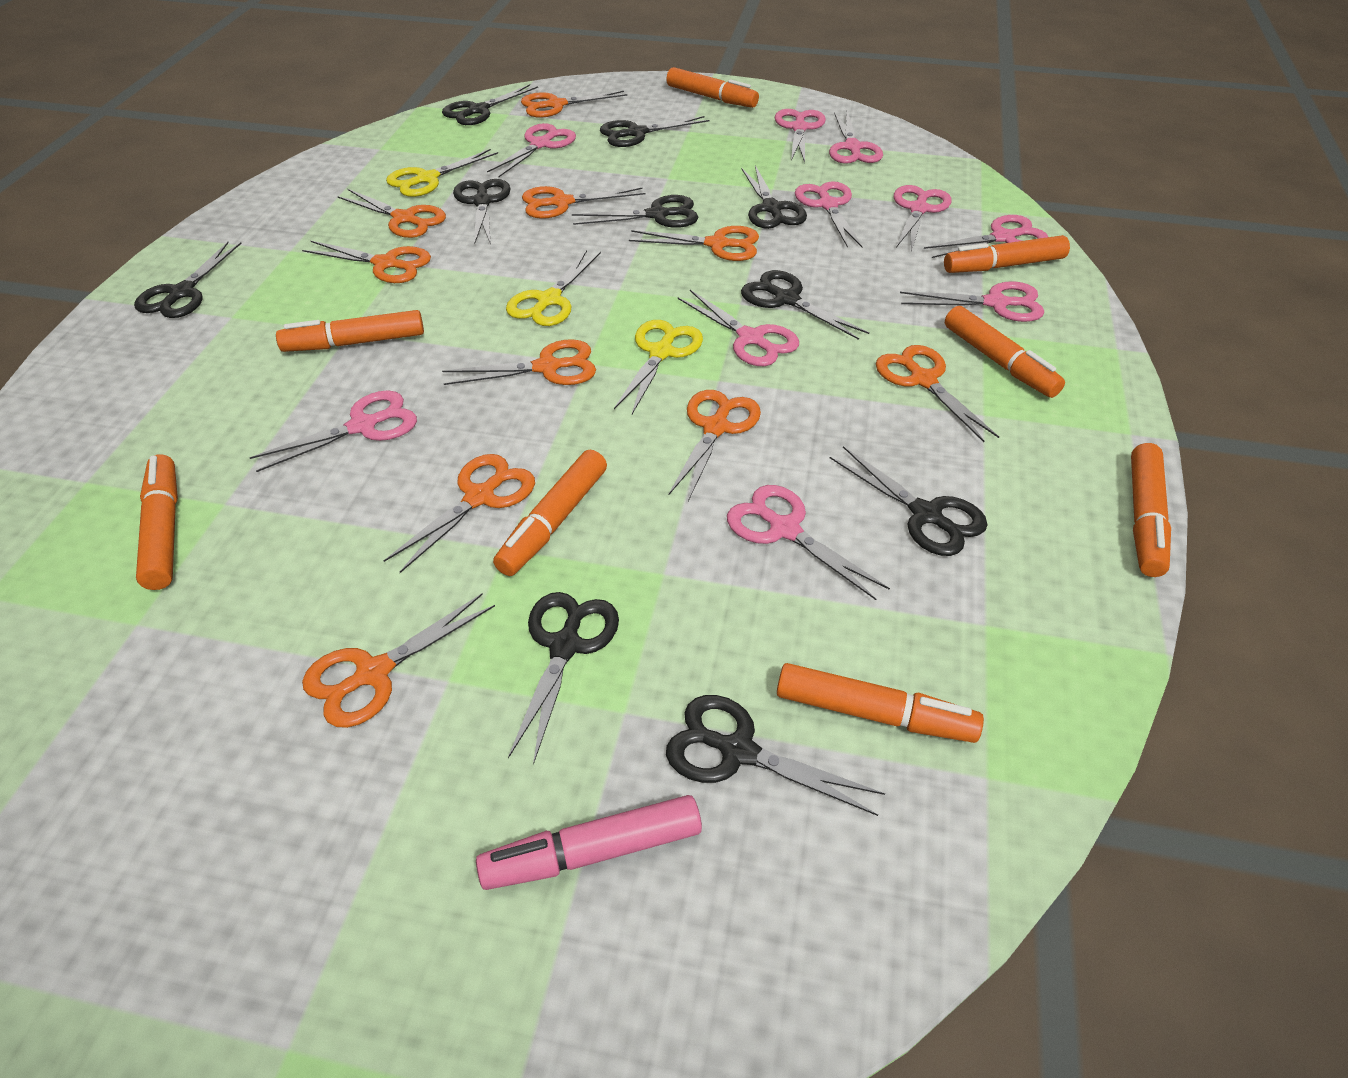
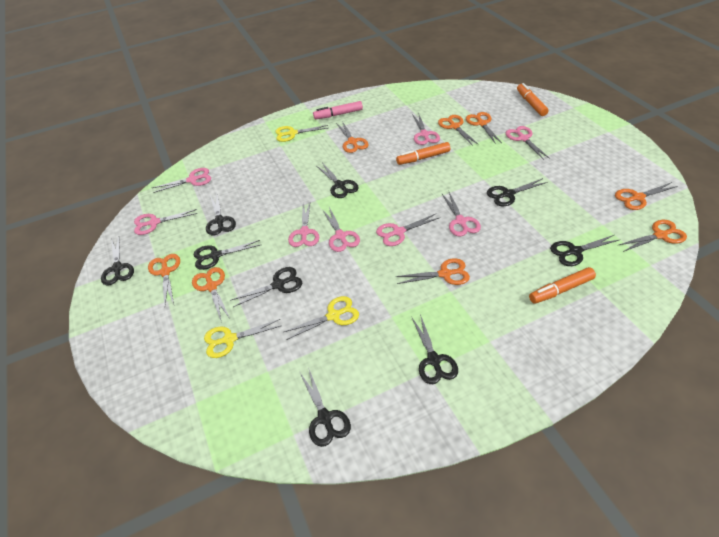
black scissors: 10 -> 9
orange marker: 8 -> 3
orange scissors: 10 -> 8
pink scissors: 10 -> 8

